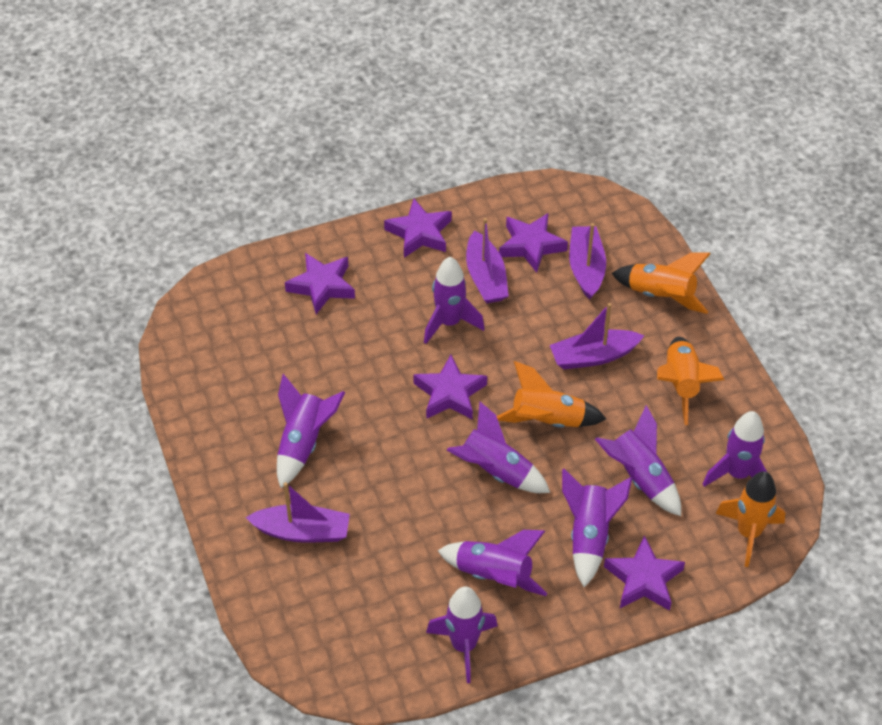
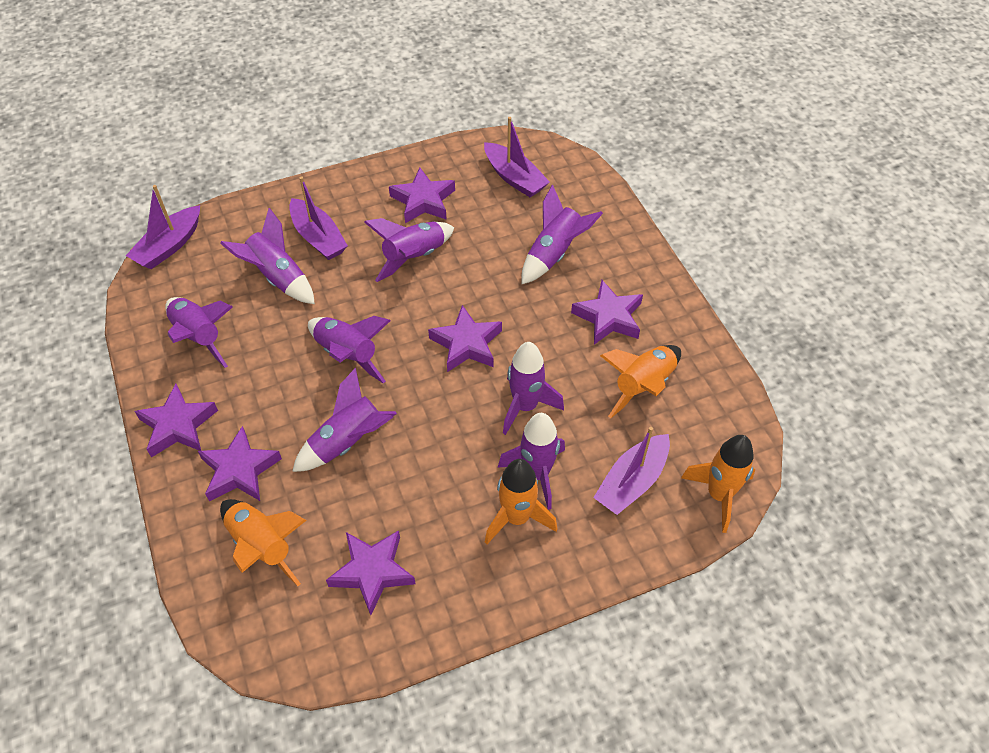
purple star: 5 -> 6

